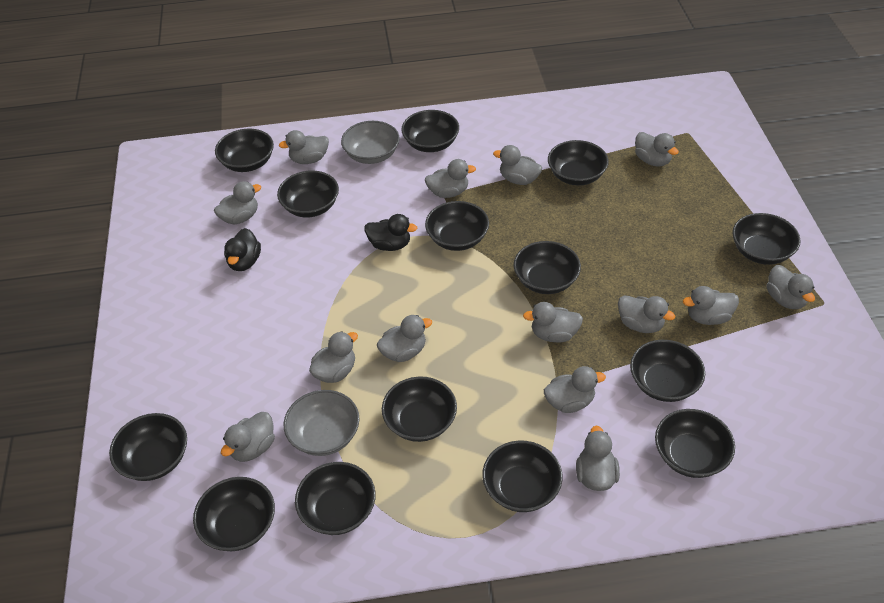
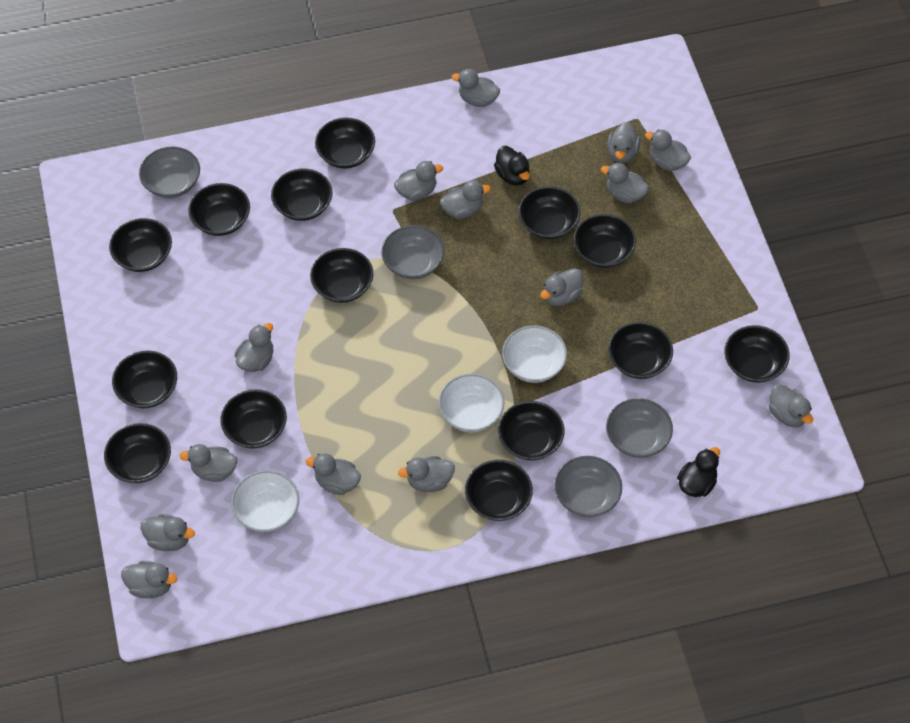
grey bowl: 2 -> 4
white bowl: 0 -> 3

